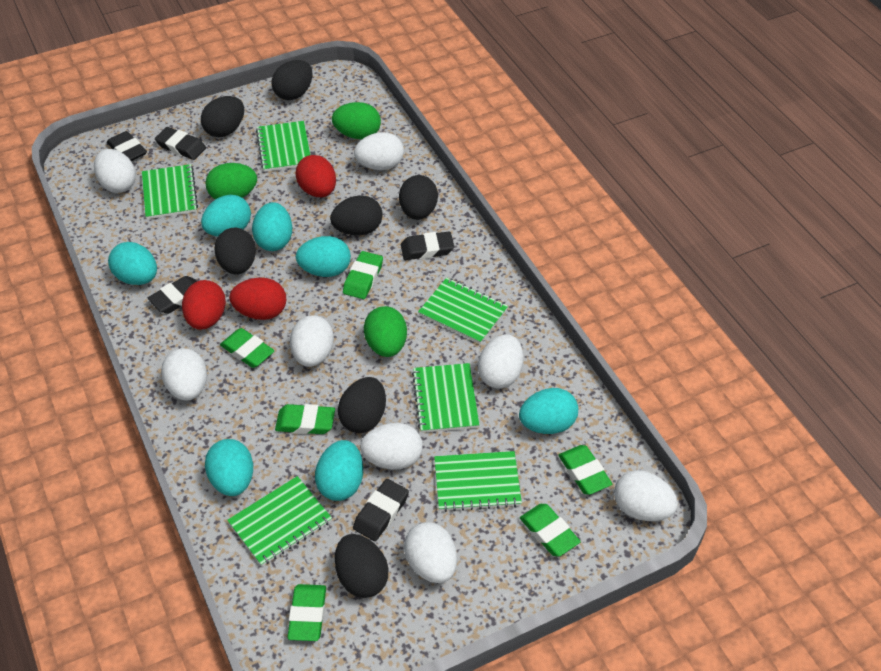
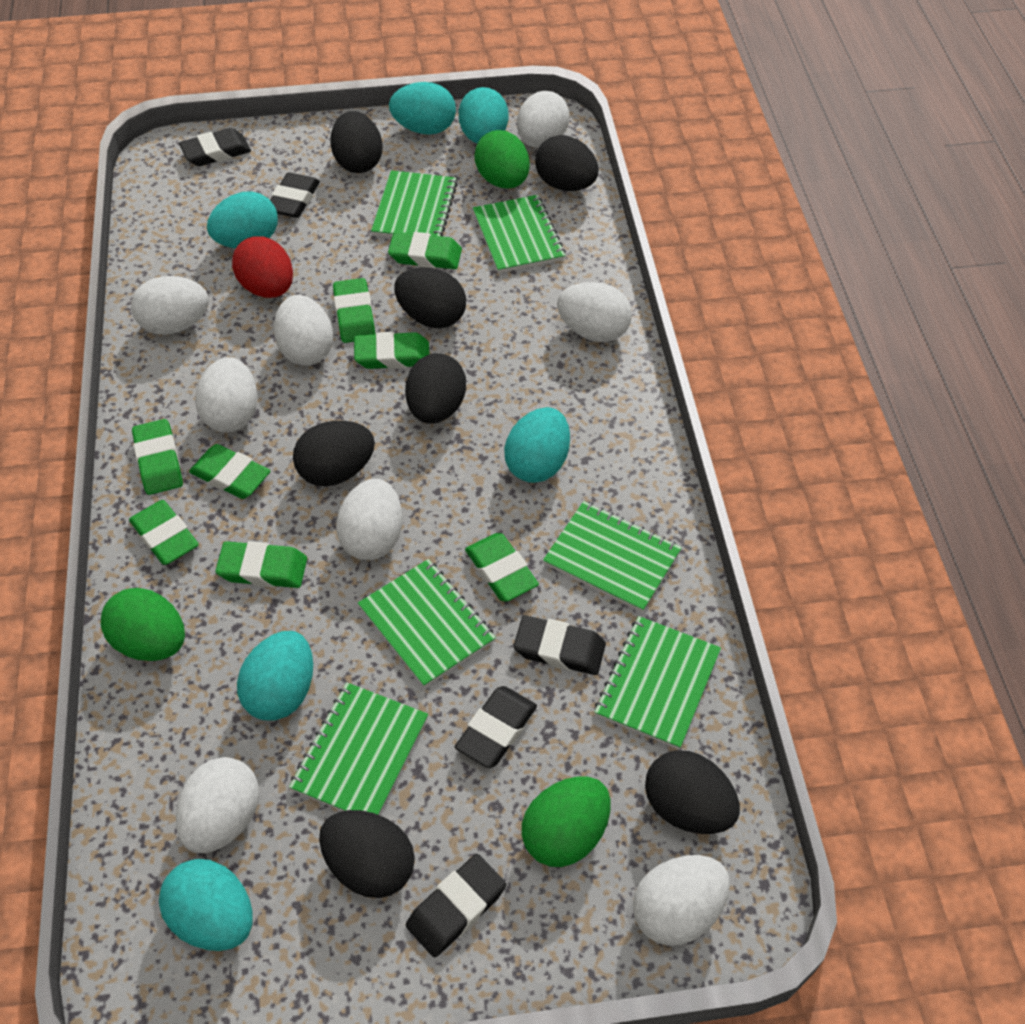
green eraser: 6 -> 8
red egg: 3 -> 1
turquoise egg: 7 -> 6

